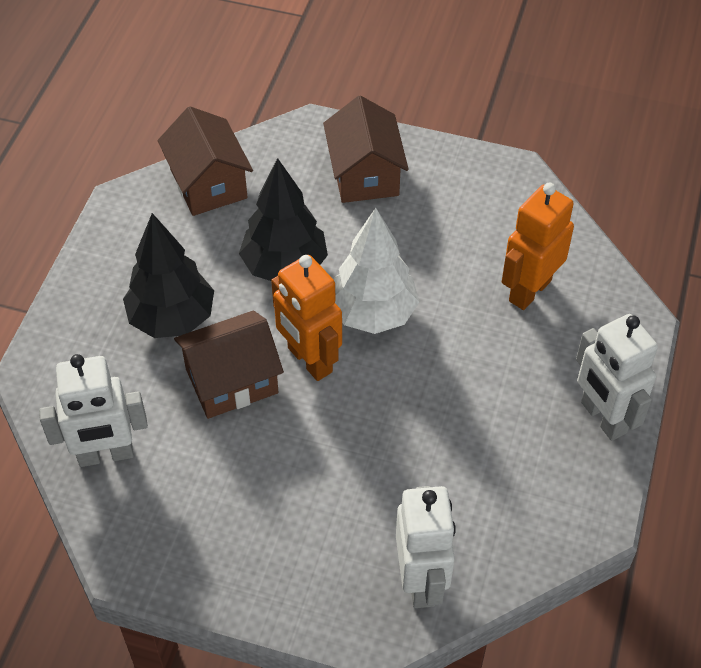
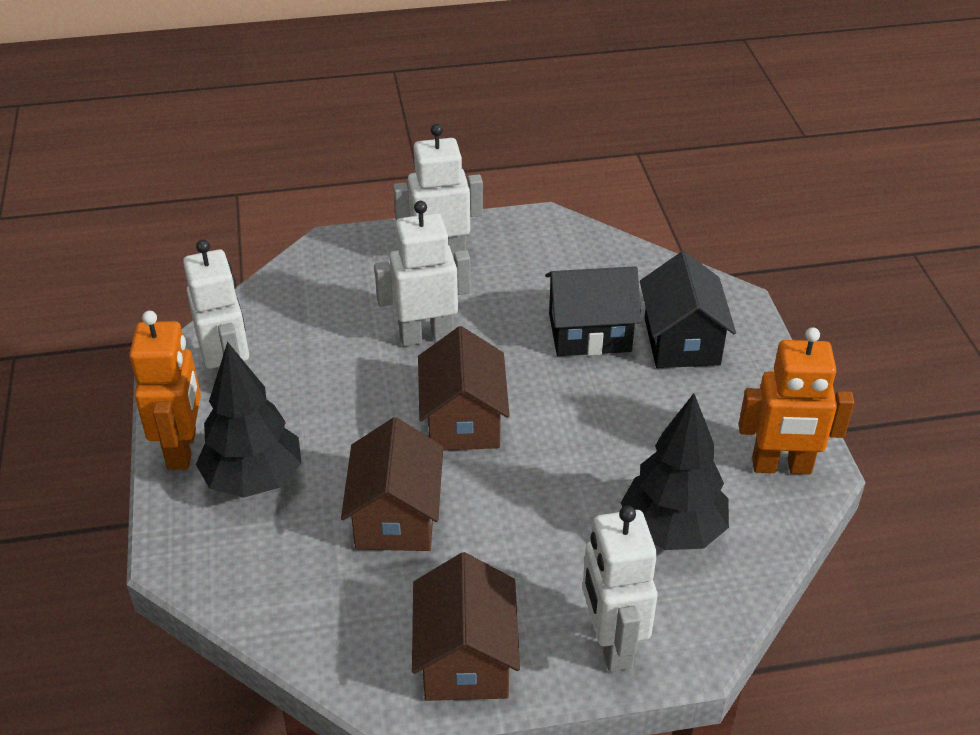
black house: 0 -> 2
white robot: 3 -> 4
white tree: 1 -> 0

